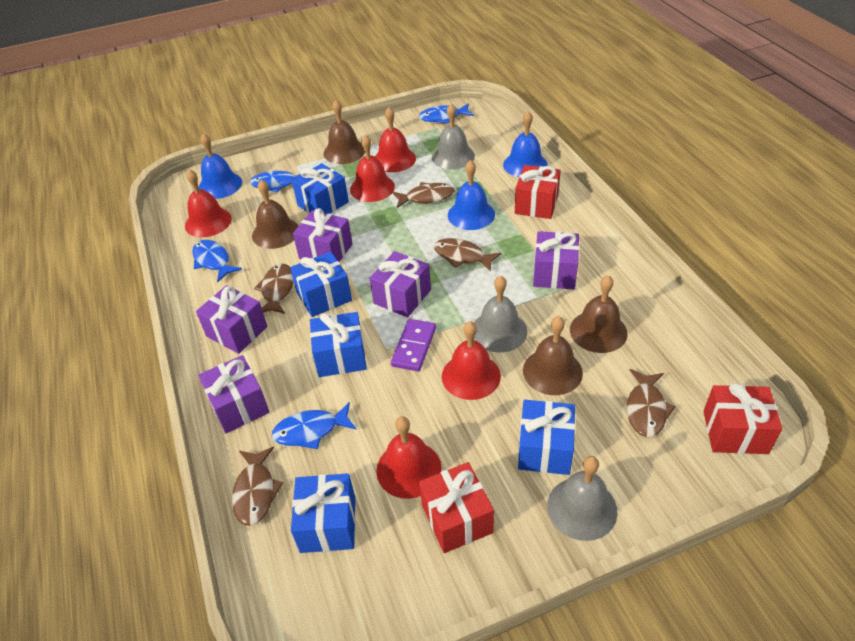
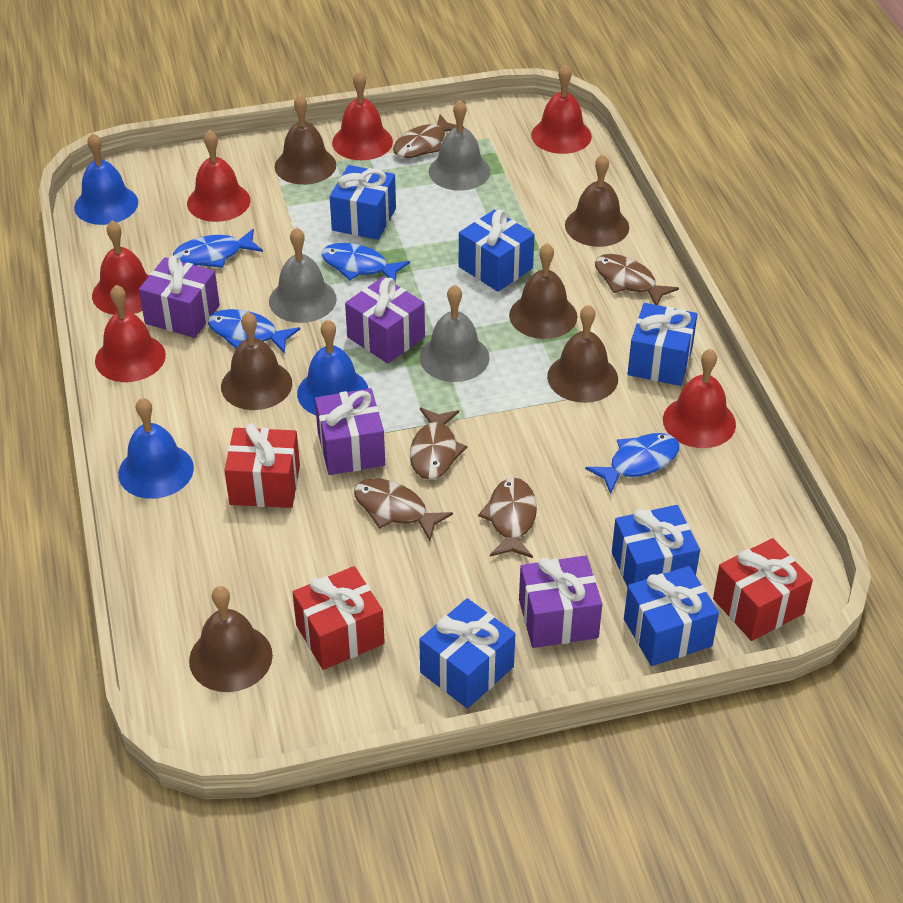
blue gift: 5 -> 6
brown bell: 4 -> 6
purple domino: 1 -> 0
purple gift: 5 -> 4
red bell: 5 -> 6

